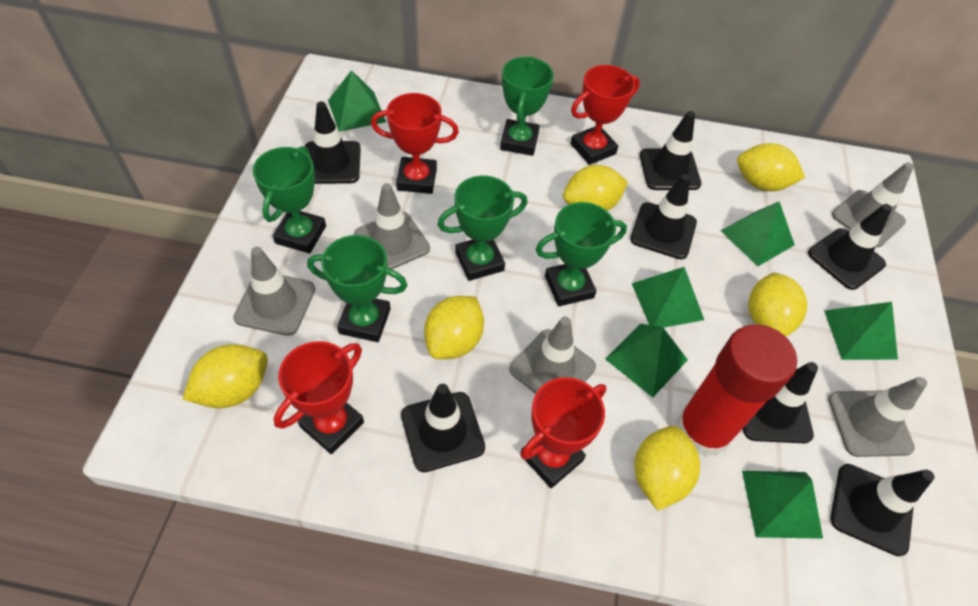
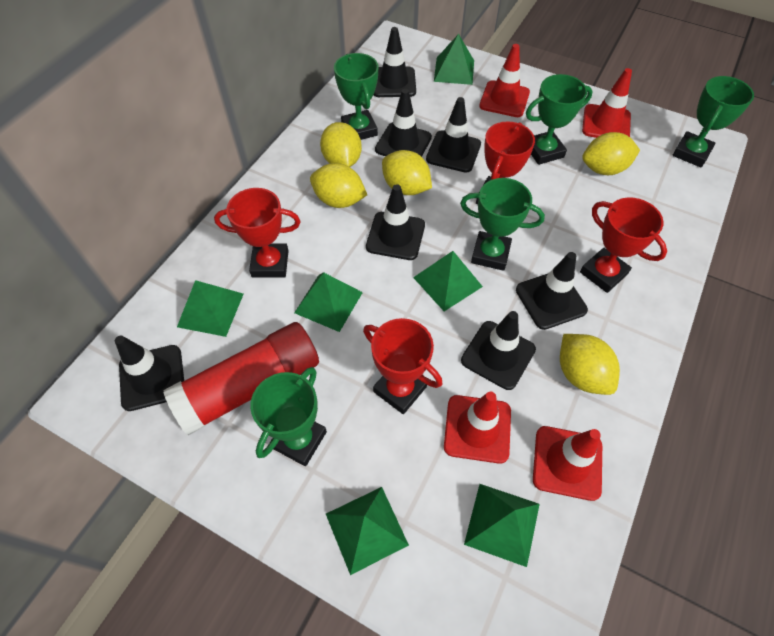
grey traffic cone: 5 -> 0
red traffic cone: 0 -> 4
yellow lemon: 6 -> 5

